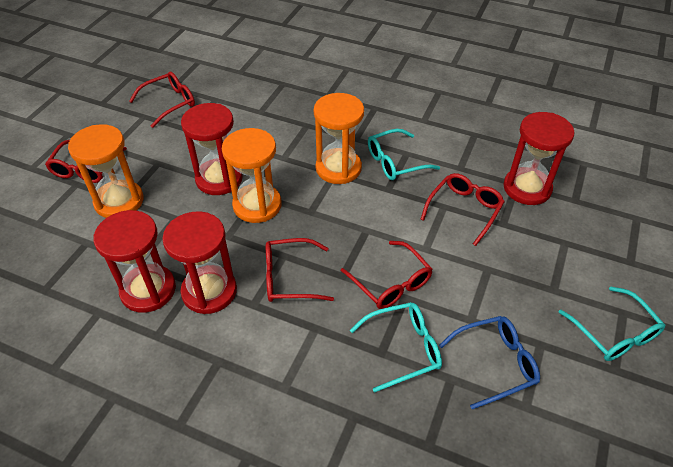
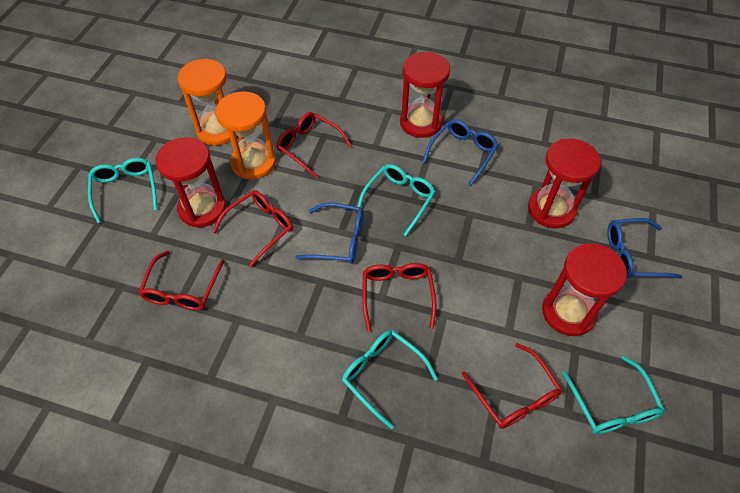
blue glasses: 1 -> 3
orange hourglass: 3 -> 2
turquoise glasses: 3 -> 4

